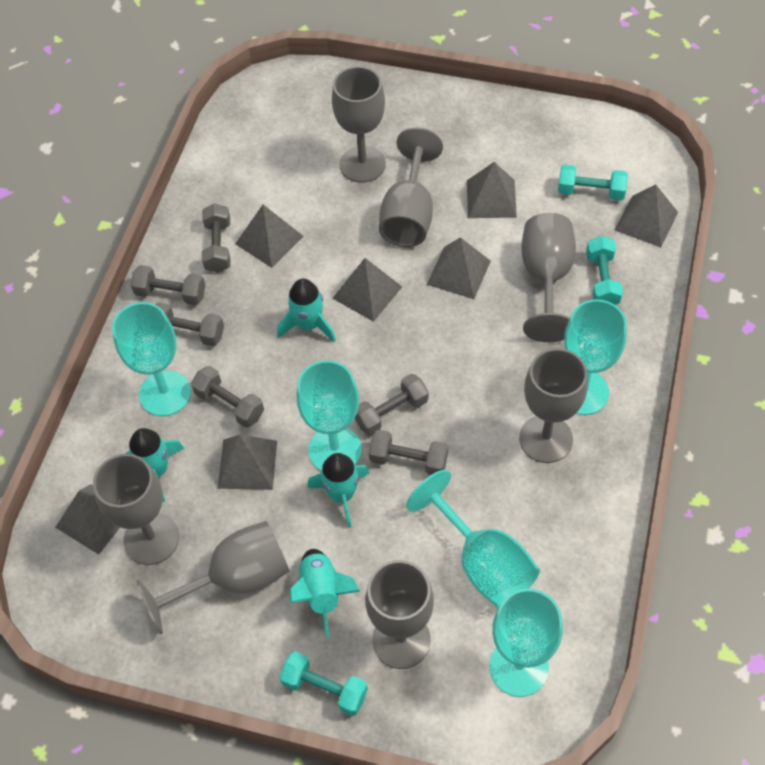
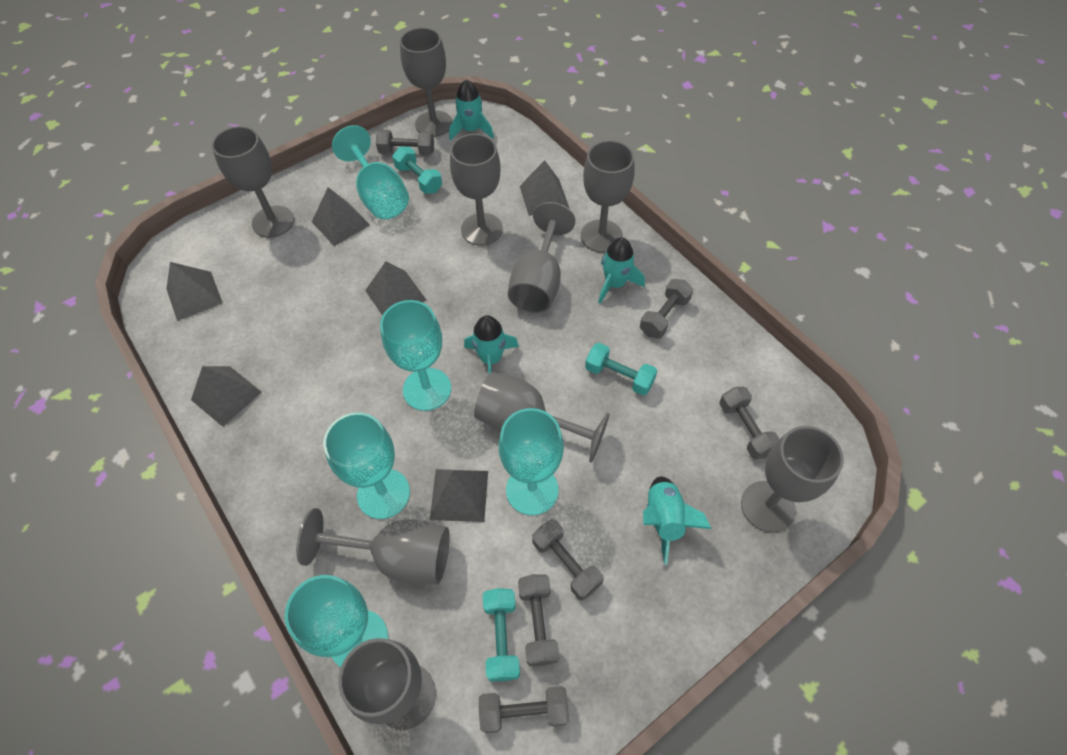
grey goblet: 7 -> 9
grey pyramid: 7 -> 6

